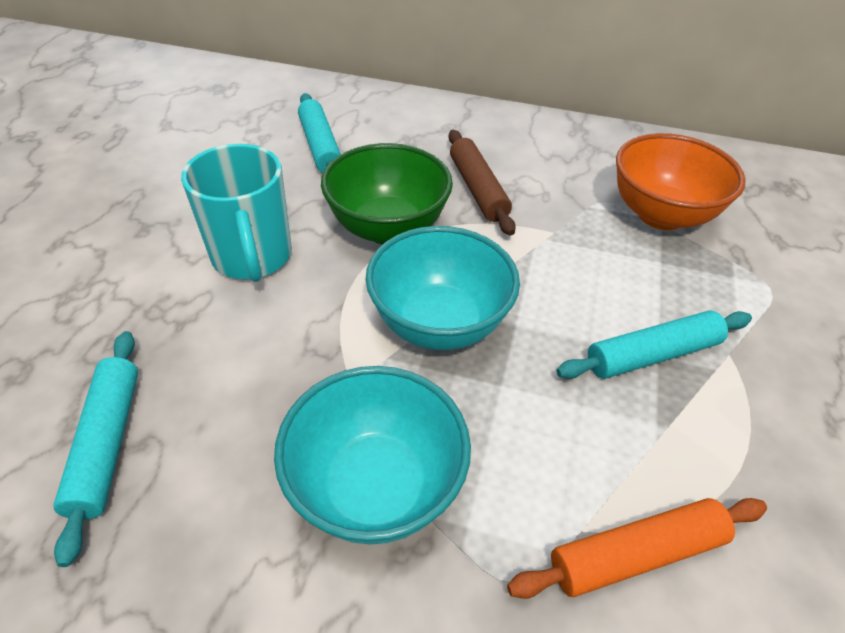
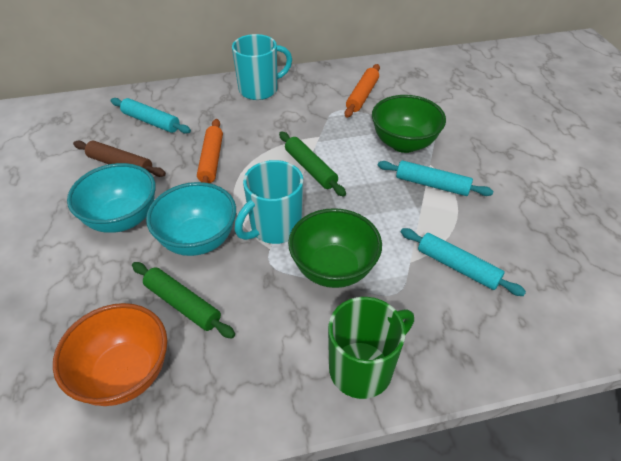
green bowl: 1 -> 2
green mug: 0 -> 1
green rolling pin: 0 -> 2
orange rolling pin: 1 -> 2
turquoise mug: 1 -> 2

